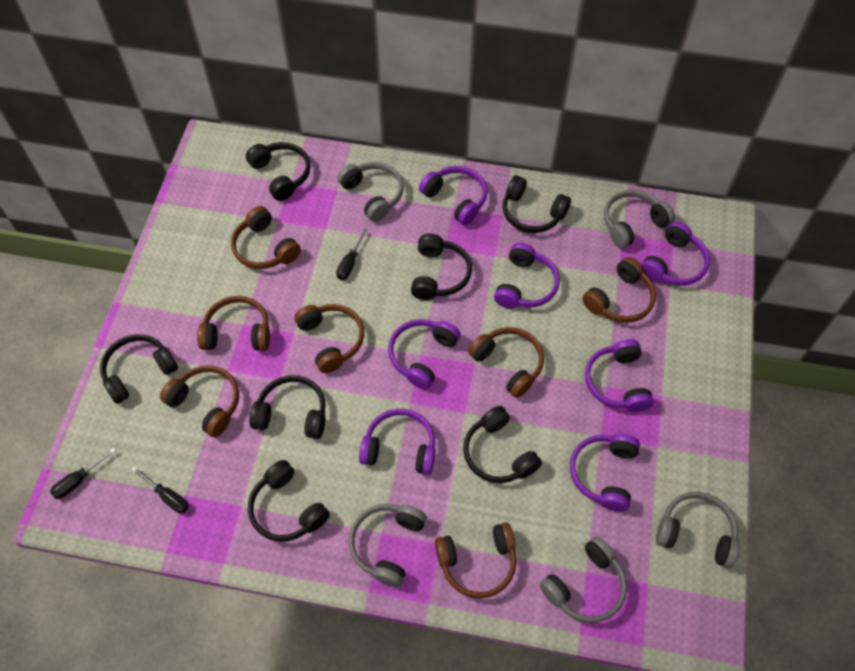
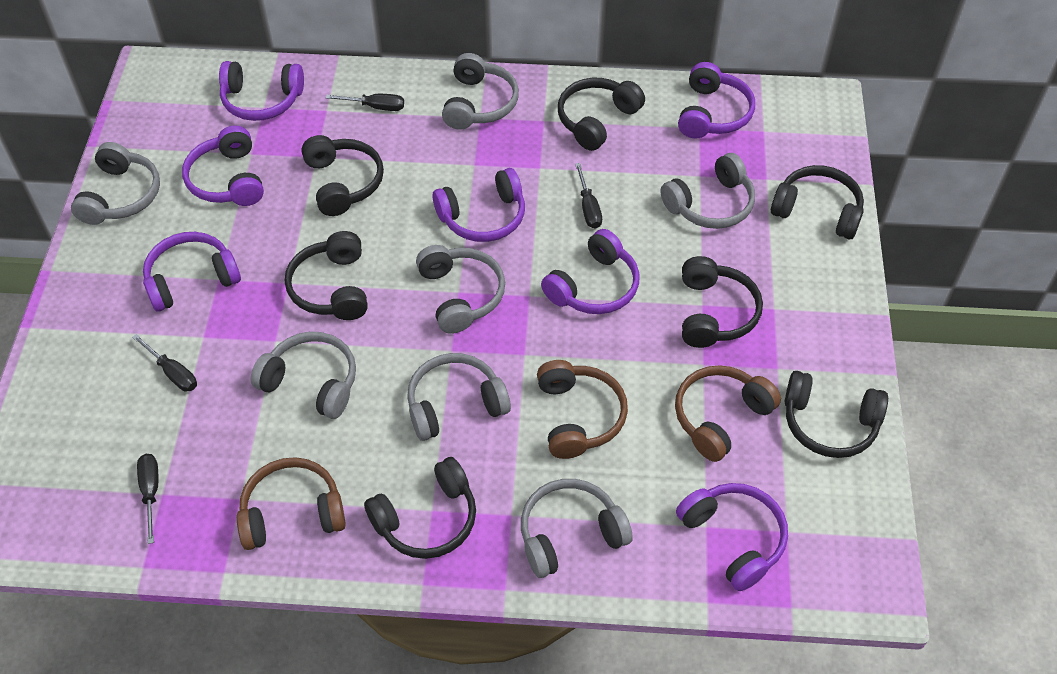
black screwdriver: 3 -> 4
brown headphones: 7 -> 3
grey headphones: 5 -> 7

